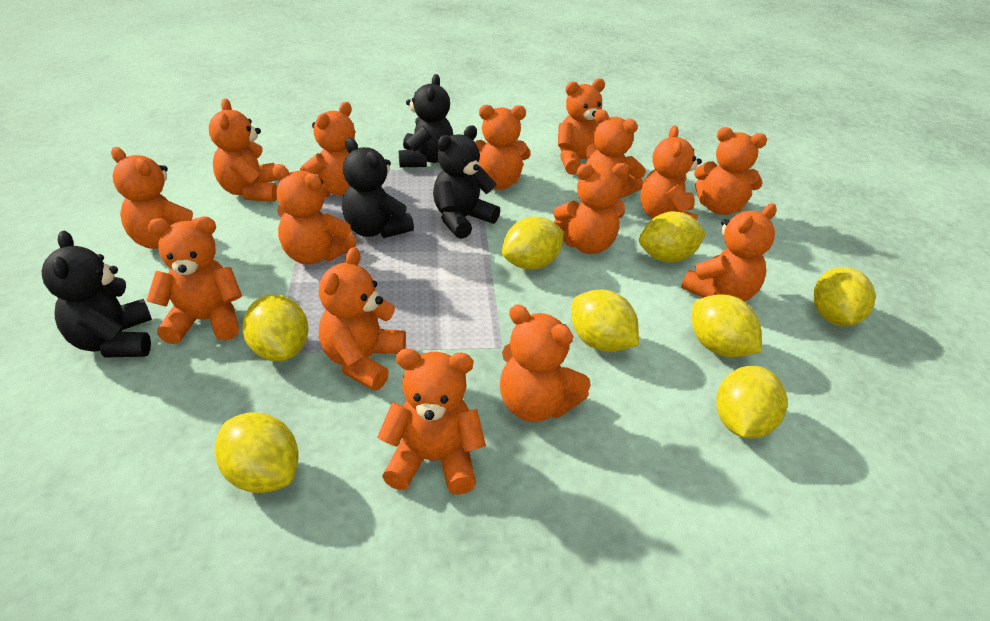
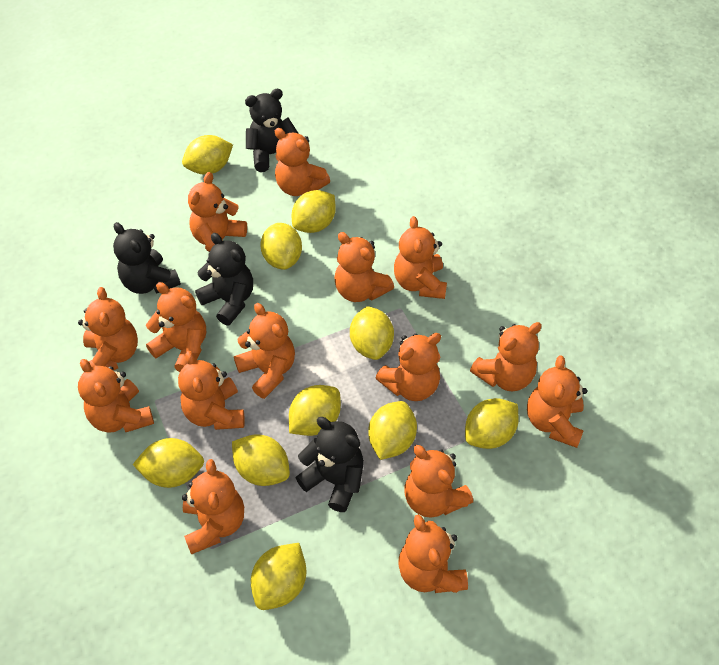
yellow lemon: 8 -> 10

